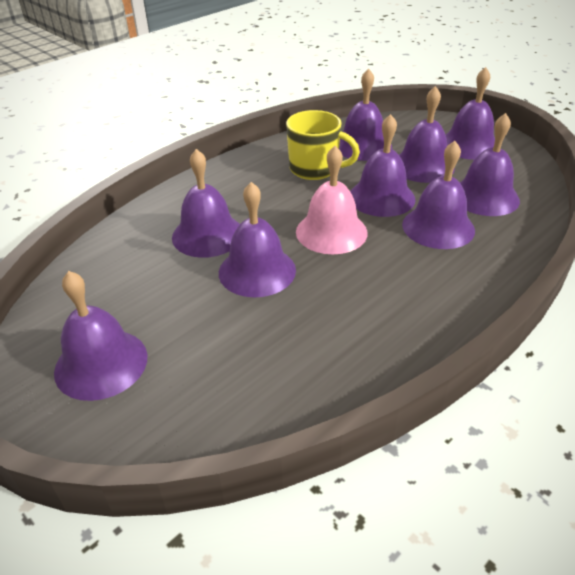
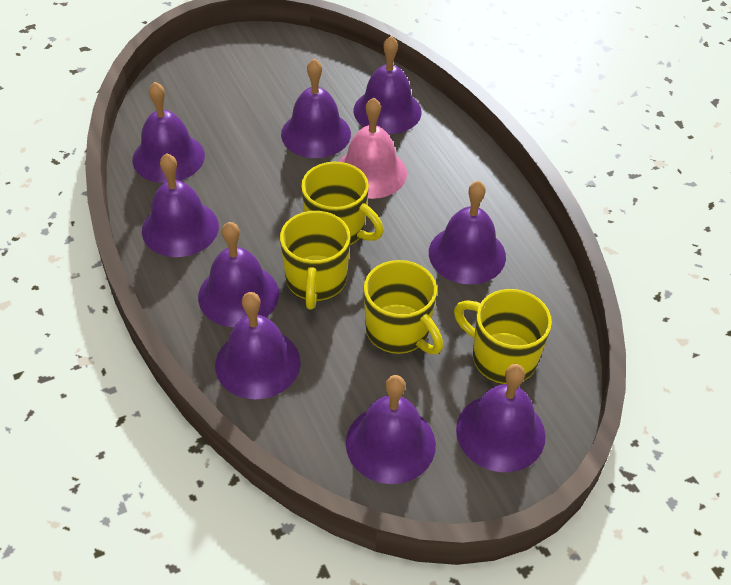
yellow mug: 1 -> 4

